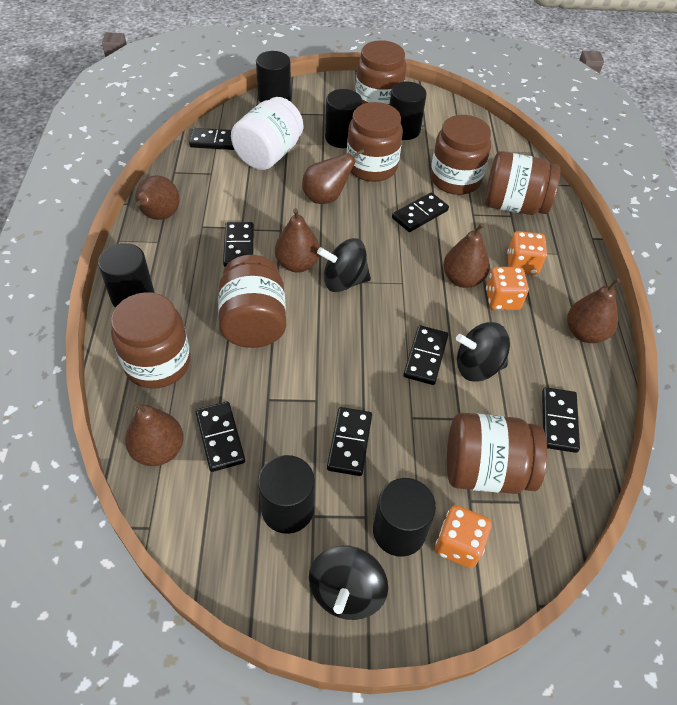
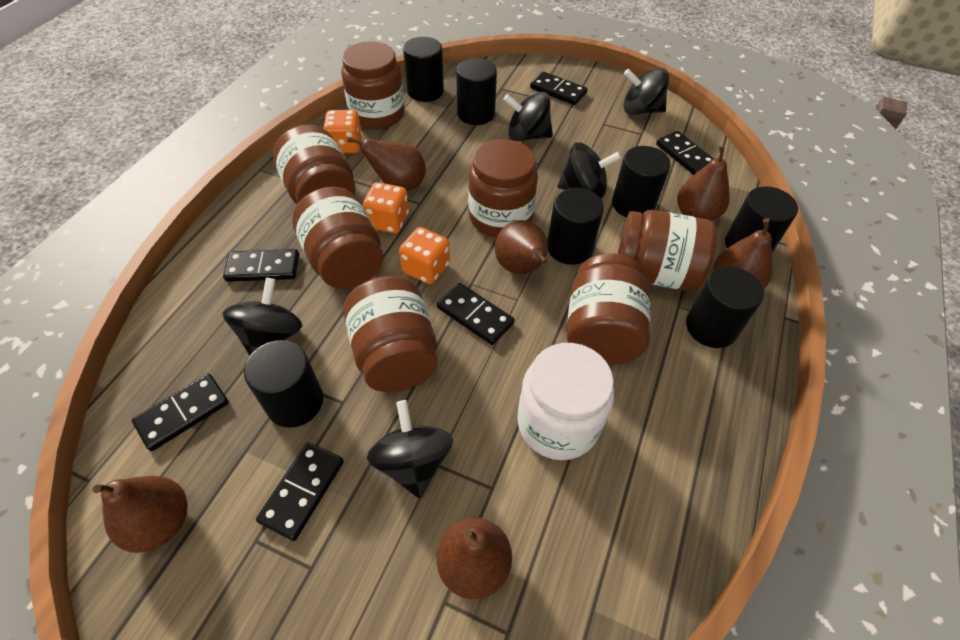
black cylinder: 6 -> 7
black domino: 7 -> 6
black spinning top: 3 -> 5

